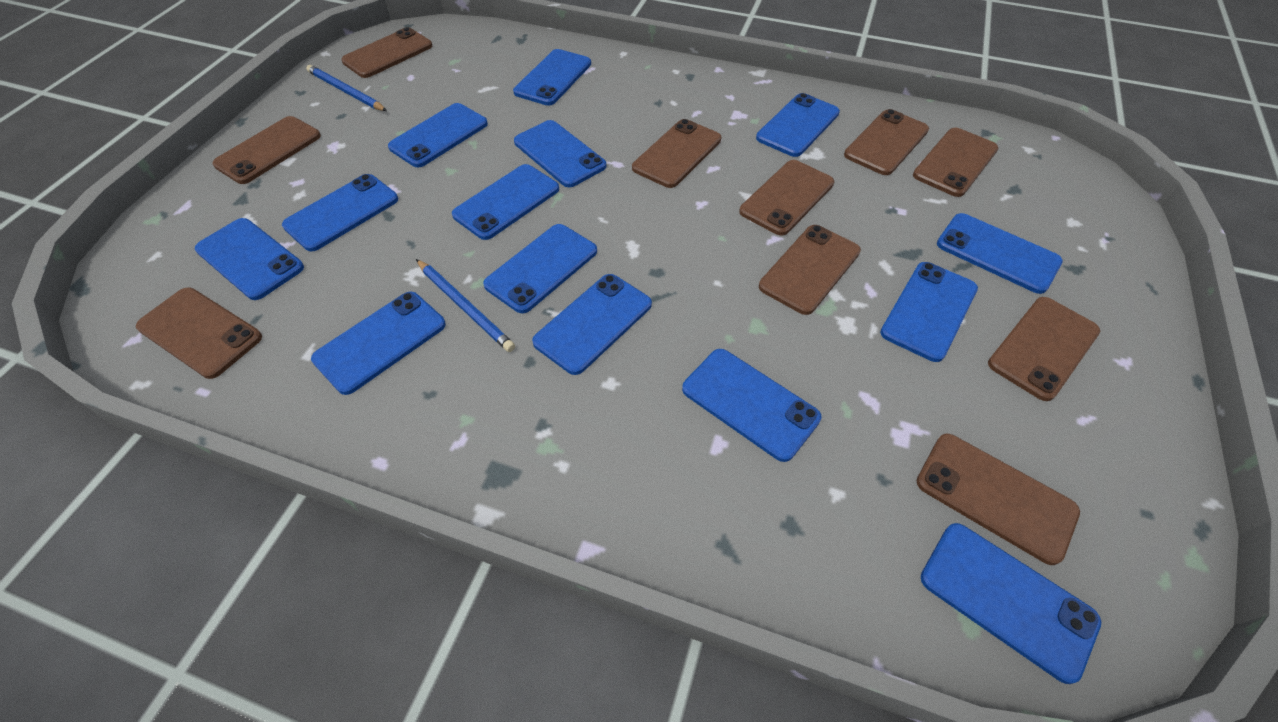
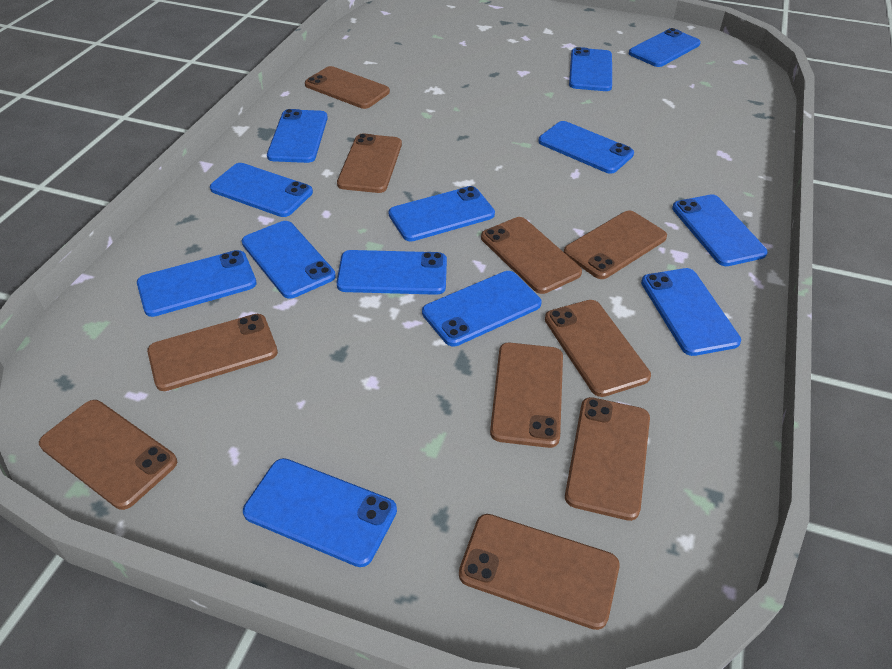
blue pencil: 2 -> 0
blue phone: 14 -> 13

